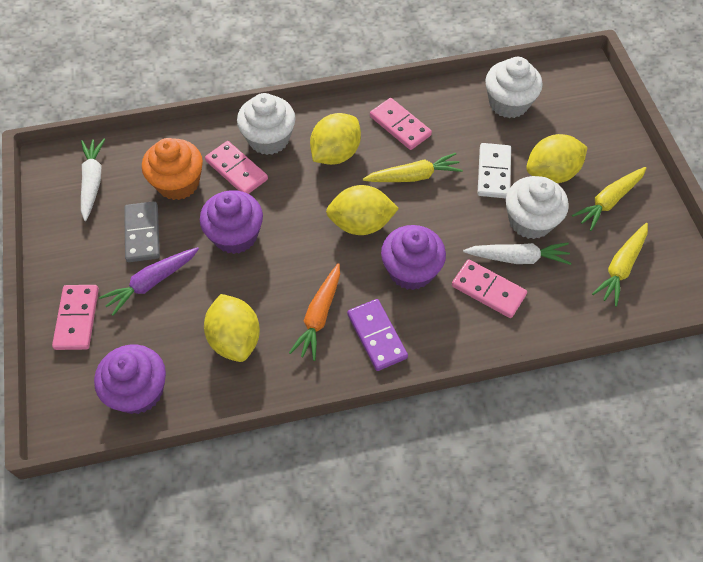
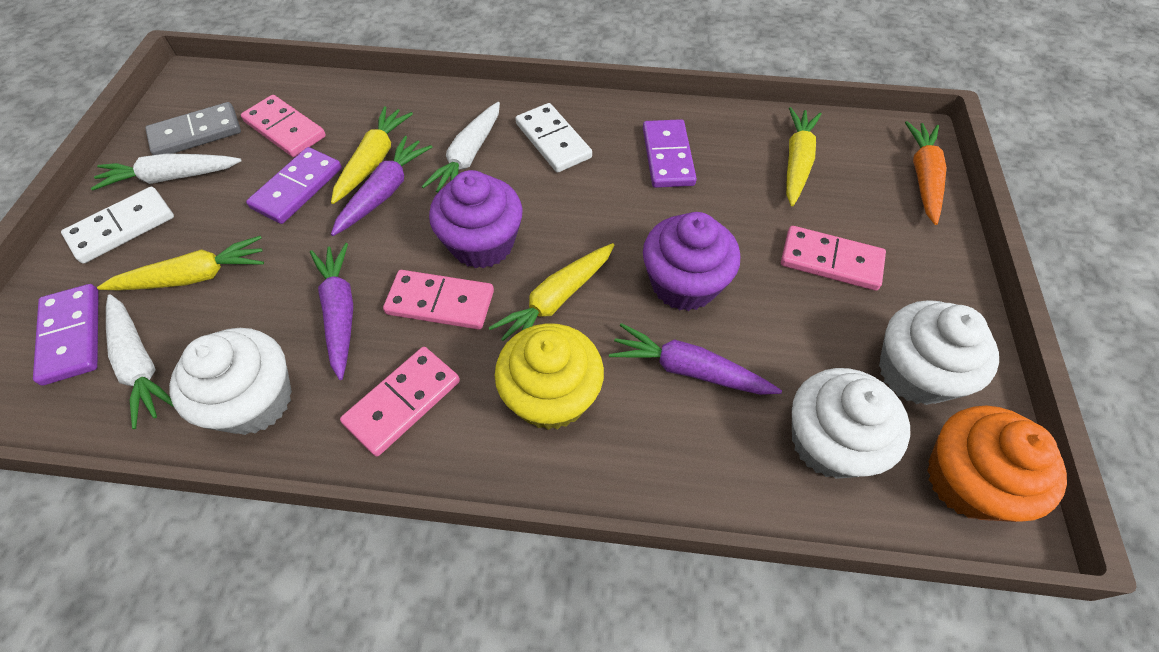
purple carrot: 1 -> 3
purple cupcake: 3 -> 2
purple domino: 1 -> 3
white carrot: 2 -> 3
white domino: 1 -> 2
yellow carrot: 3 -> 4
yellow cupcake: 0 -> 1
yellow lemon: 4 -> 0

